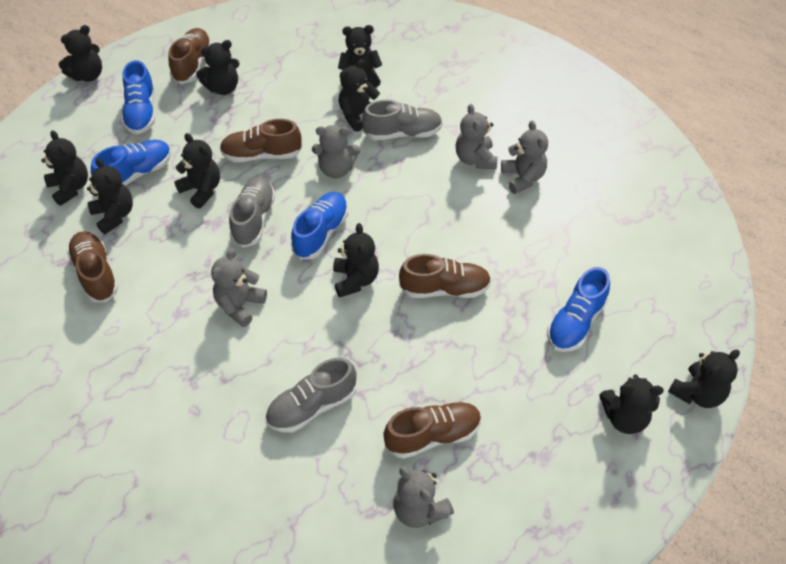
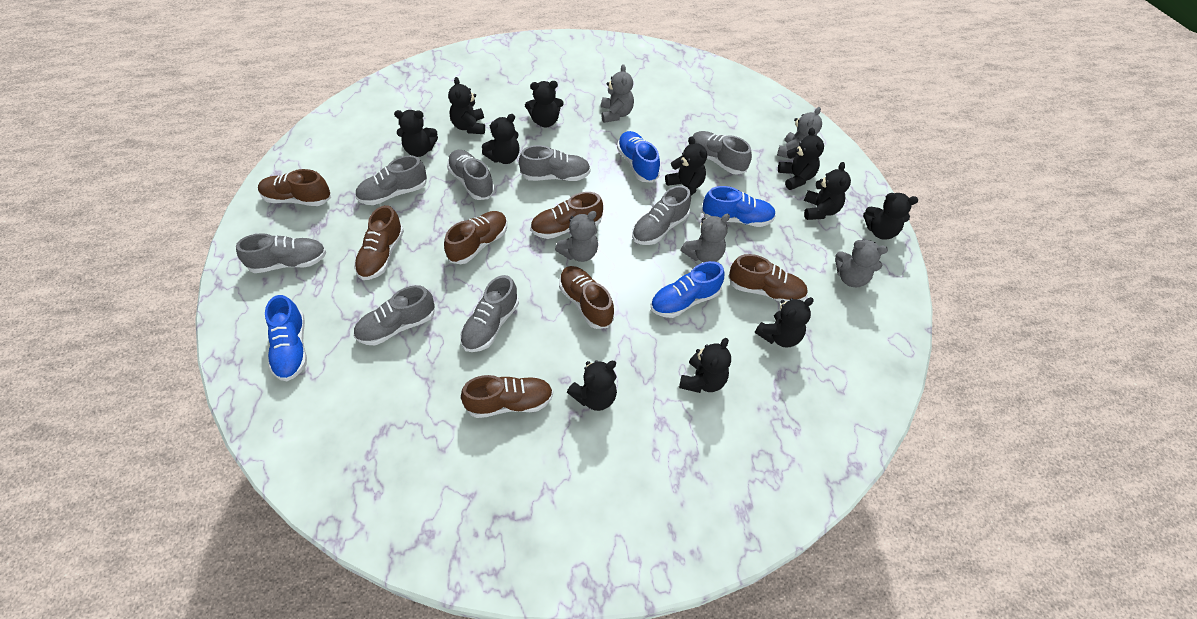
black teddy bear: 10 -> 11
brown shoe: 5 -> 7
grey shoe: 3 -> 8

